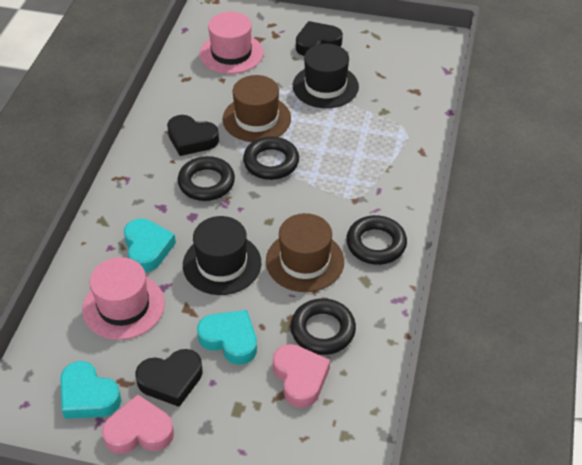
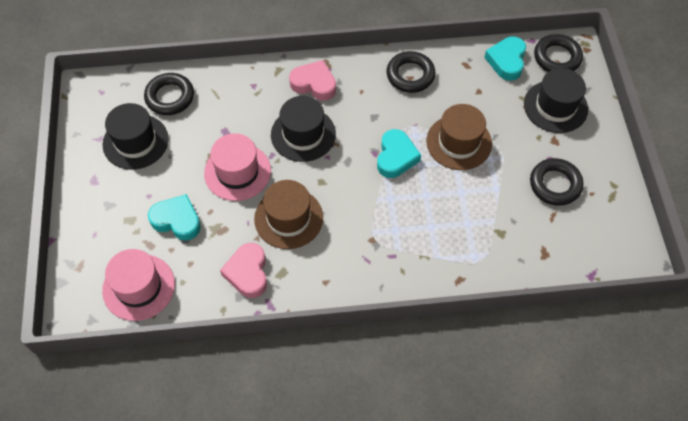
black hat: 2 -> 3
black heart: 3 -> 0

